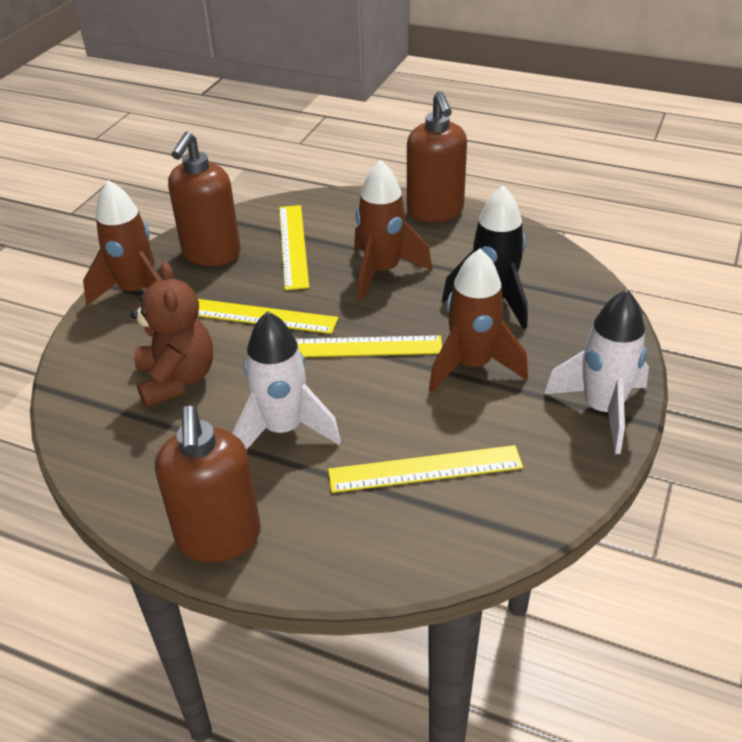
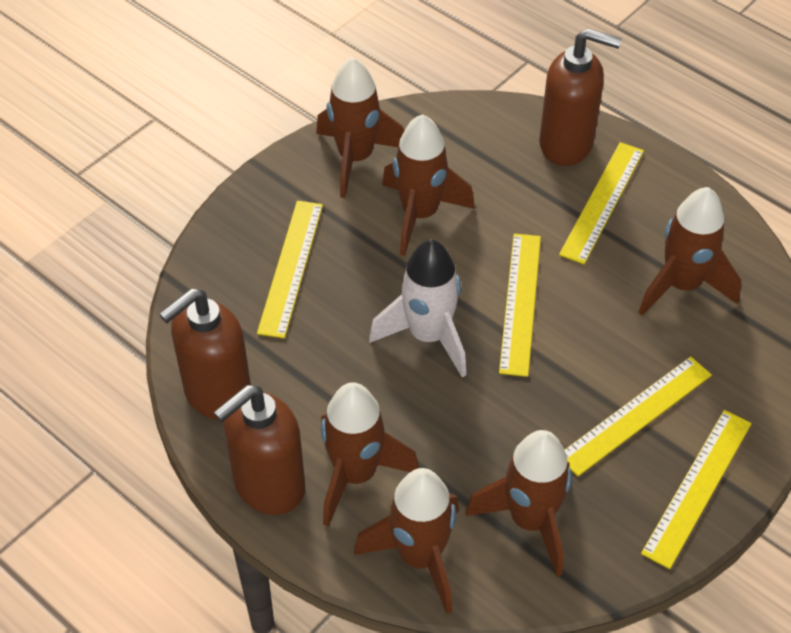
black rocket: 1 -> 0
brown rocket: 3 -> 6
brown teddy bear: 1 -> 0
white rocket: 2 -> 1
yellow ruler: 4 -> 5

